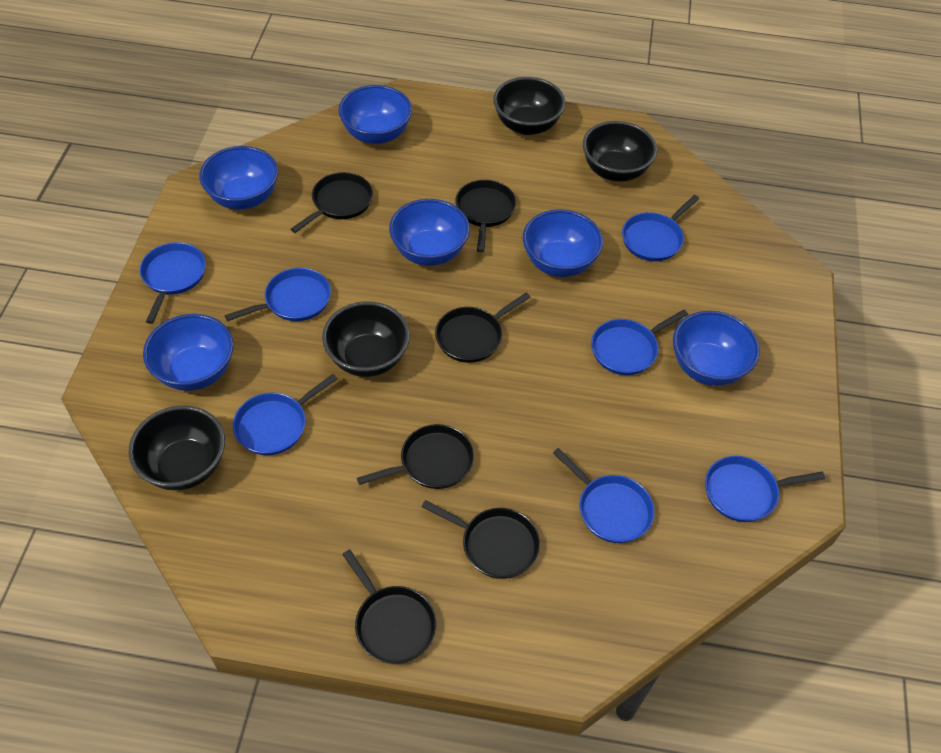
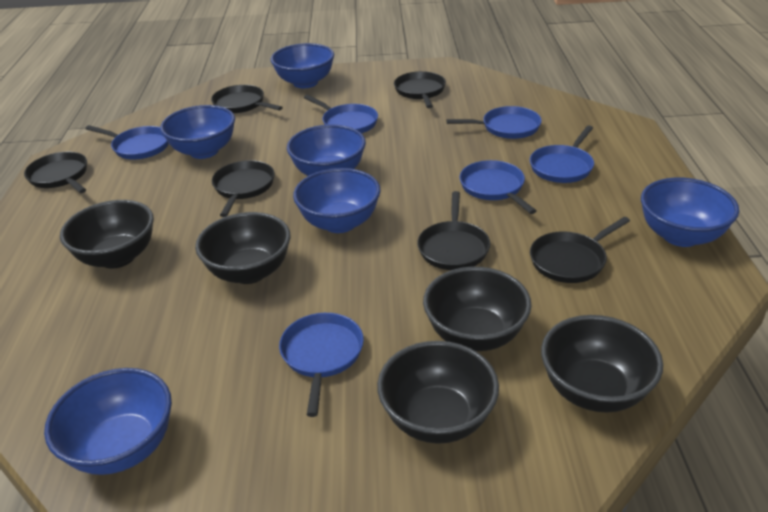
black bowl: 4 -> 5
blue pan: 7 -> 6

